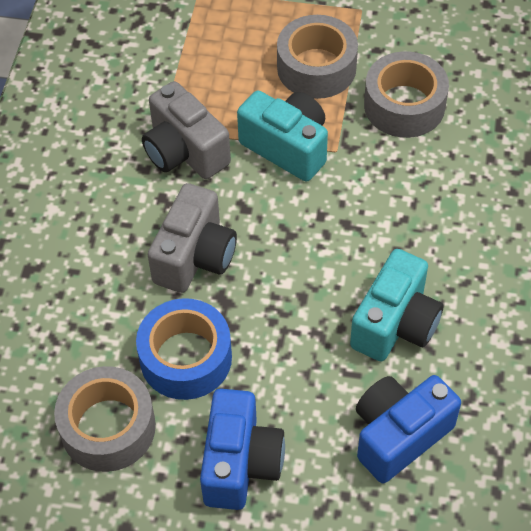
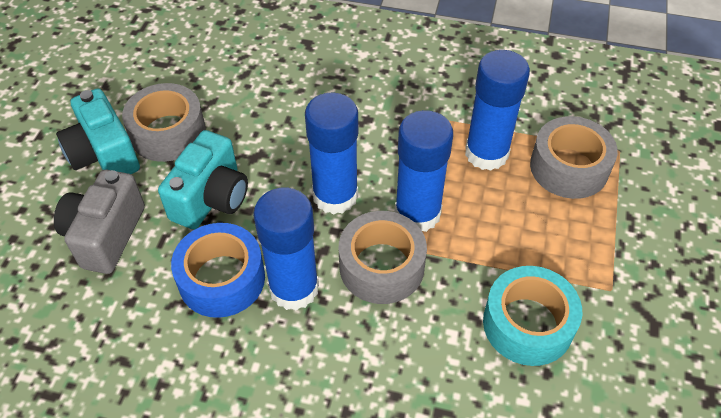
blue camera: 2 -> 0
blue glue stick: 0 -> 4
grey camera: 2 -> 1
turquoise tape: 0 -> 1

